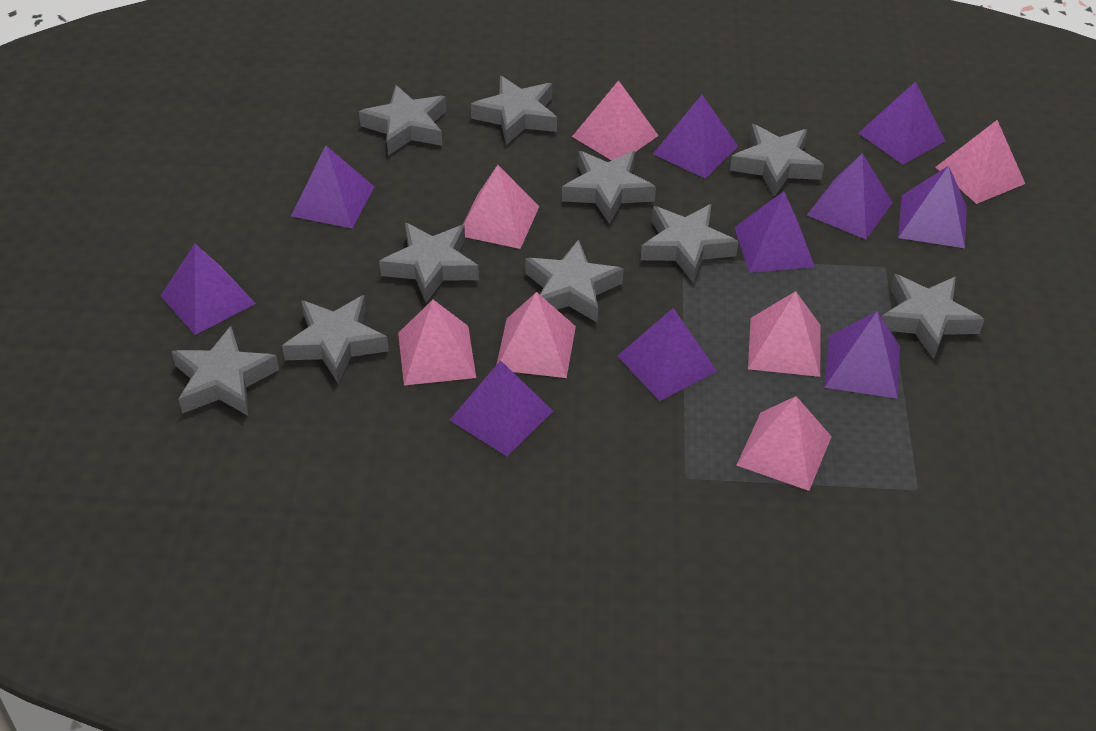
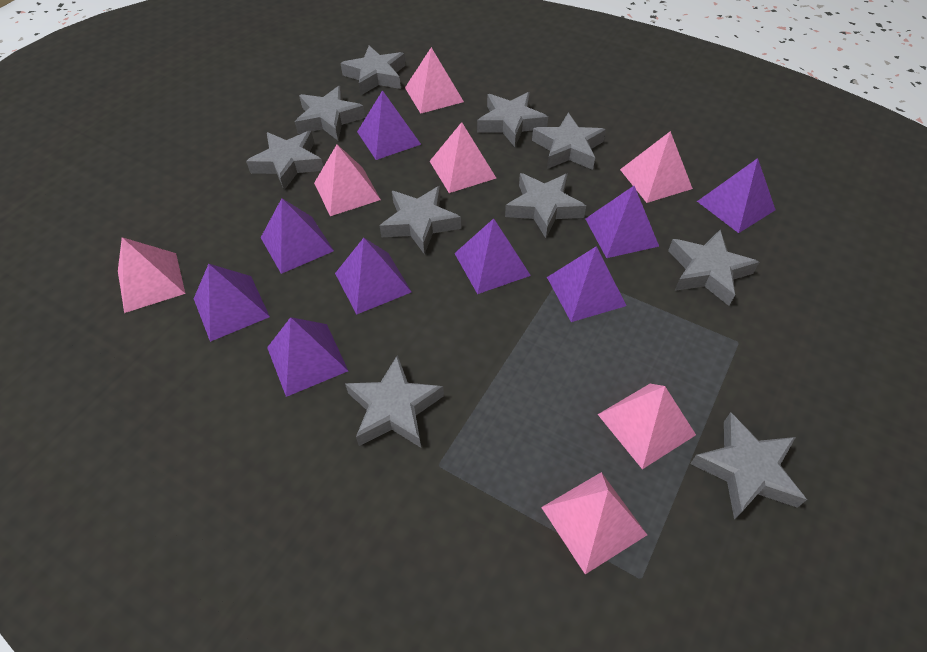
purple pyramid: 10 -> 9

